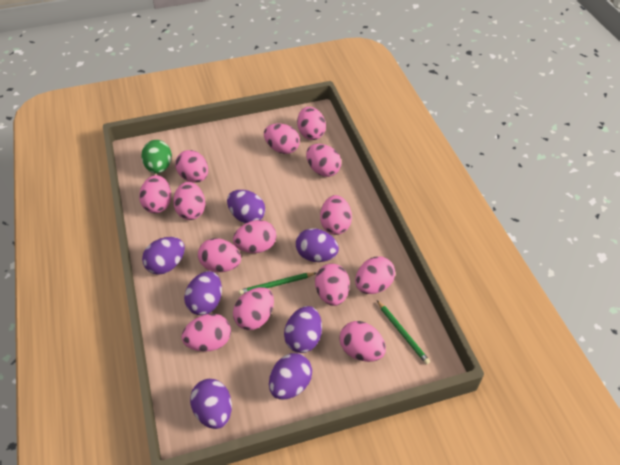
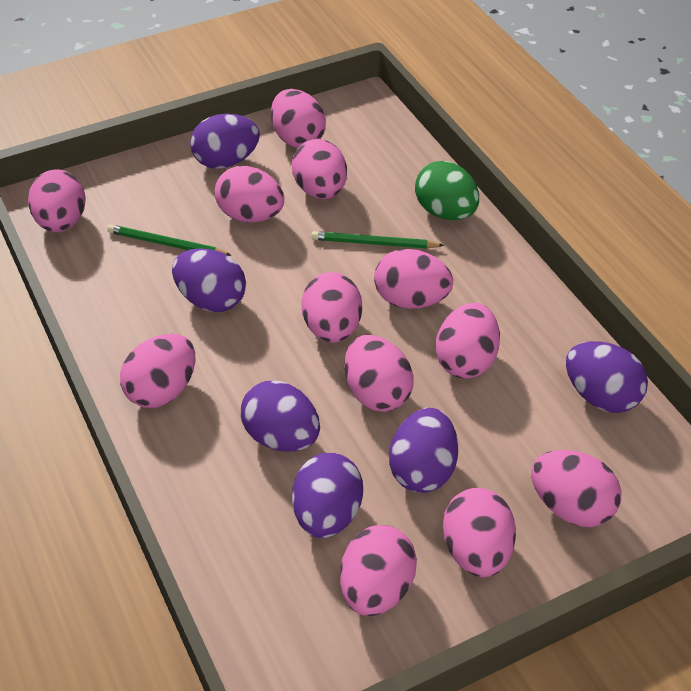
pink egg: 14 -> 12
purple egg: 7 -> 6

